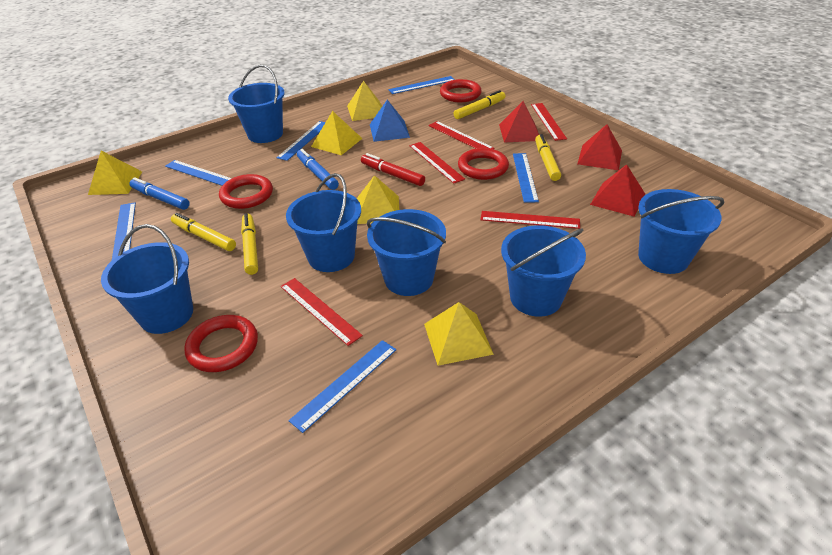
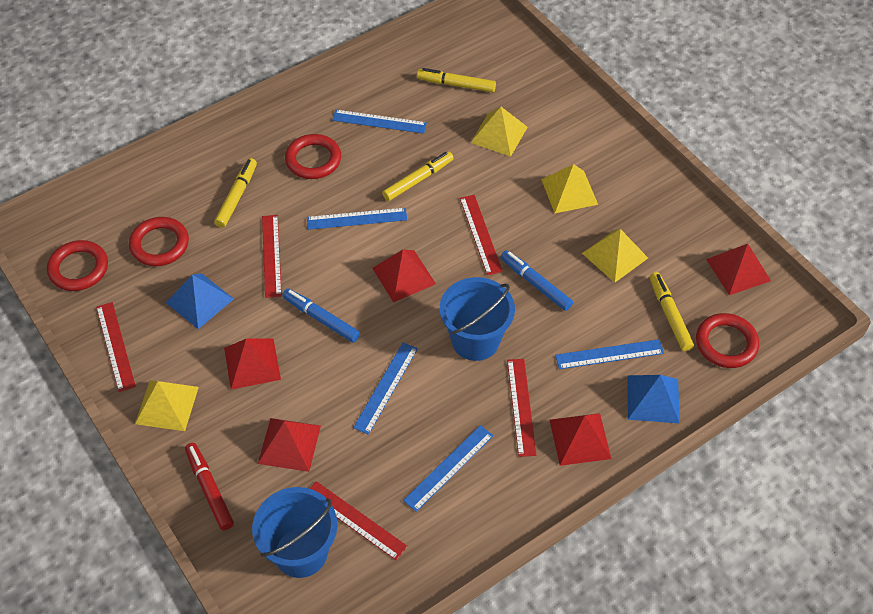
blue bucket: 6 -> 2
blue pyramid: 1 -> 2
blue ruler: 6 -> 5
red pyramid: 3 -> 5
yellow pyramid: 5 -> 4

